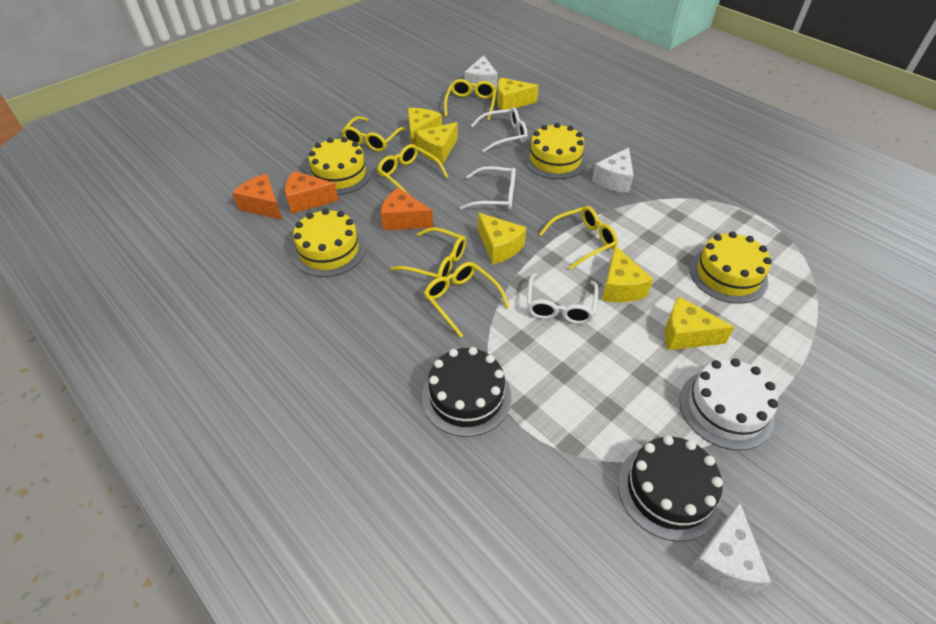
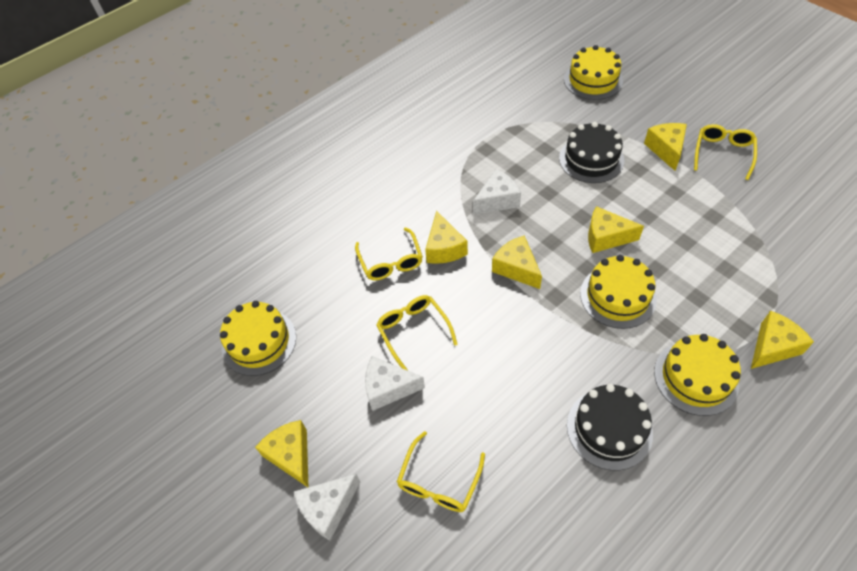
orange cheese: 3 -> 0
white cake: 1 -> 0
white glasses: 3 -> 0
yellow glasses: 6 -> 4

